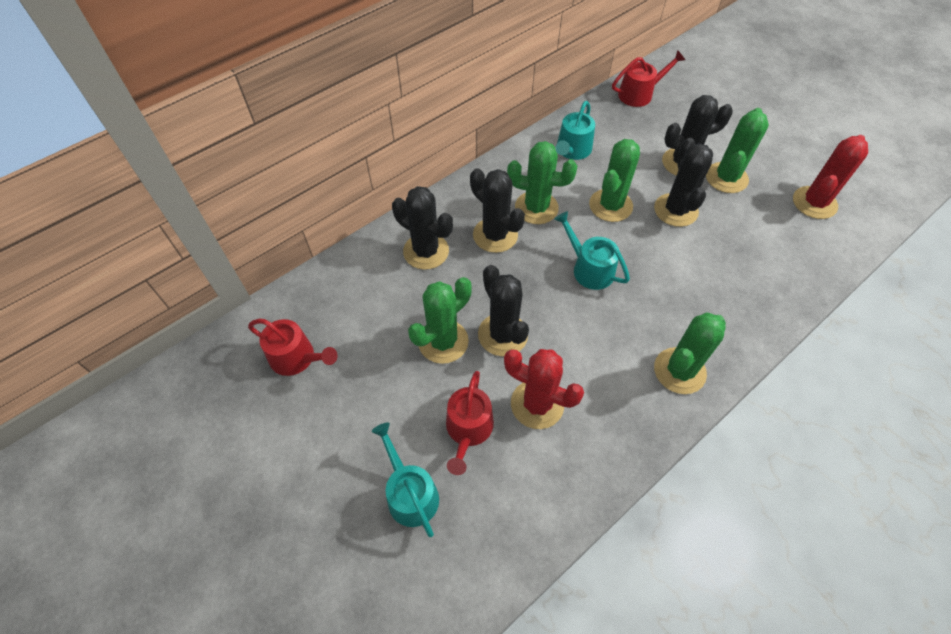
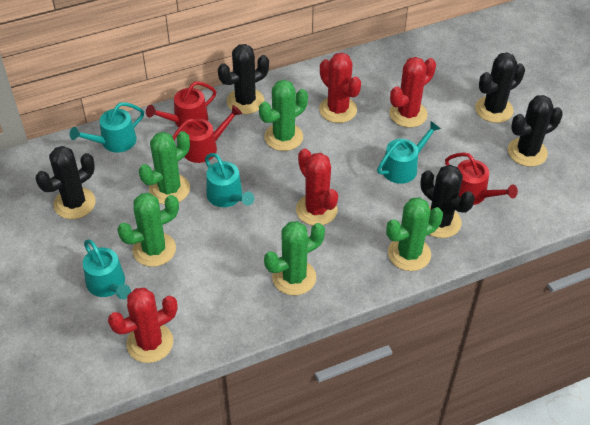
red cactus: 2 -> 4
turquoise watering can: 3 -> 4

